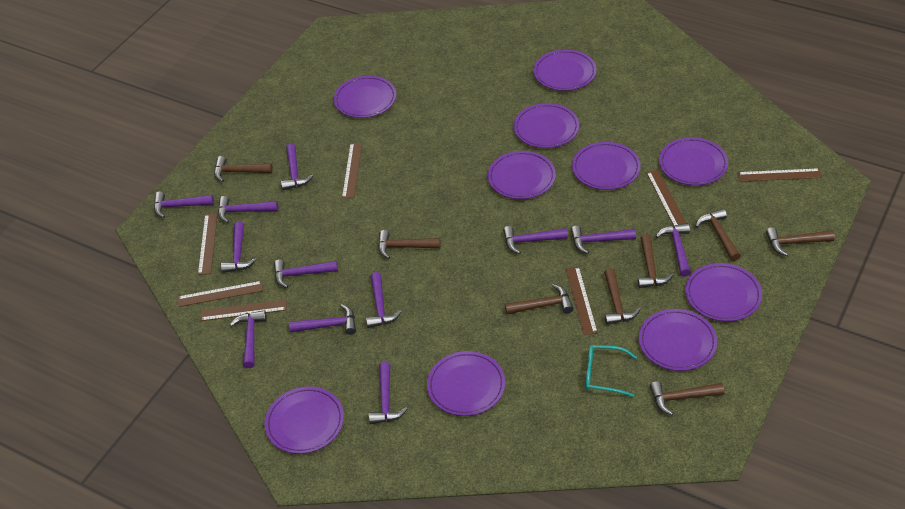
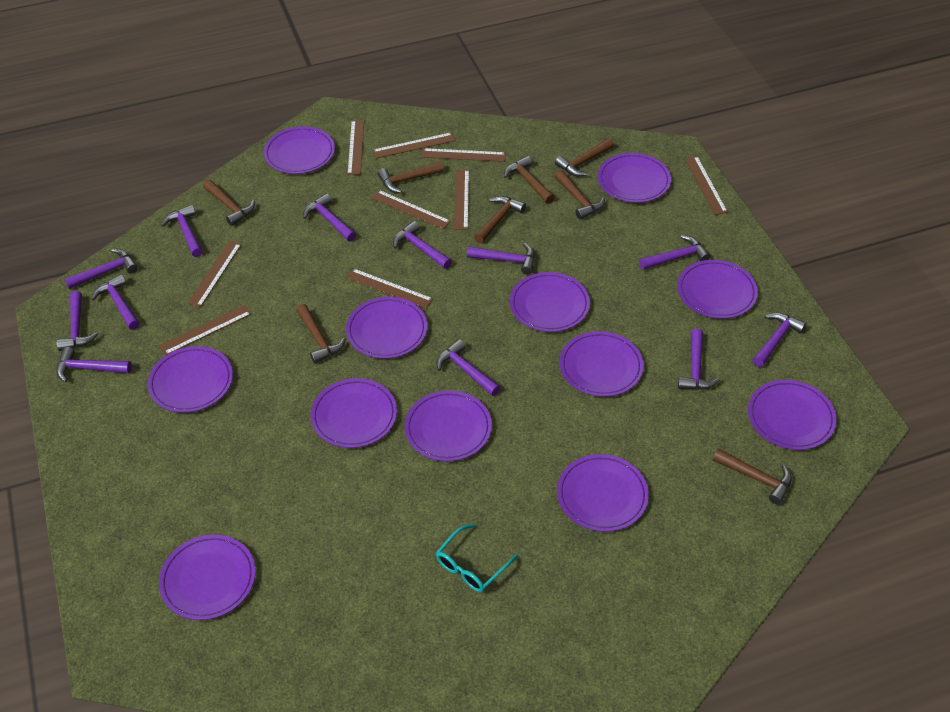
brown ruler: 7 -> 9
purple plate: 10 -> 12

